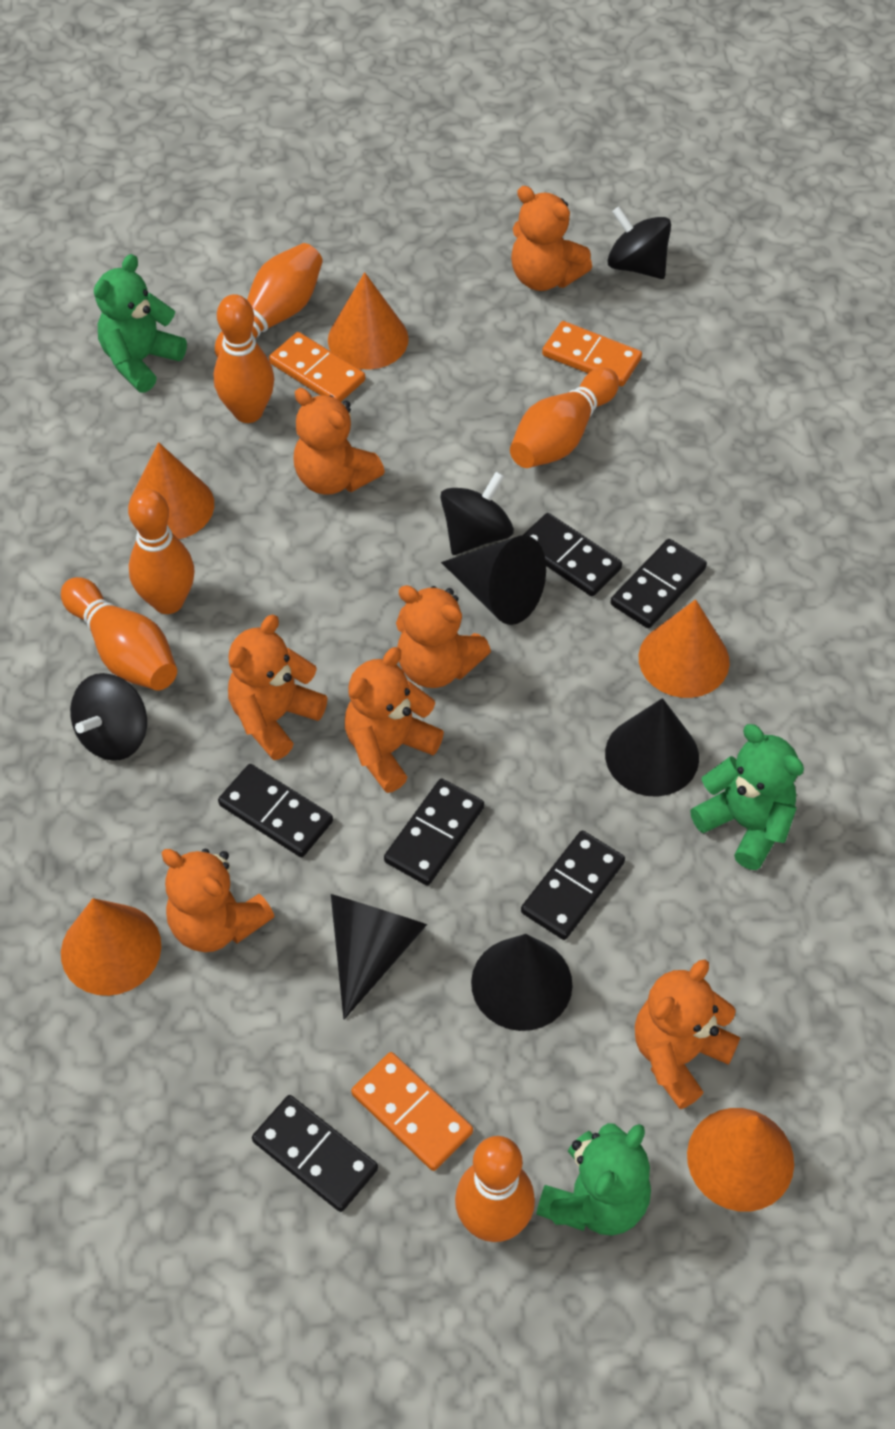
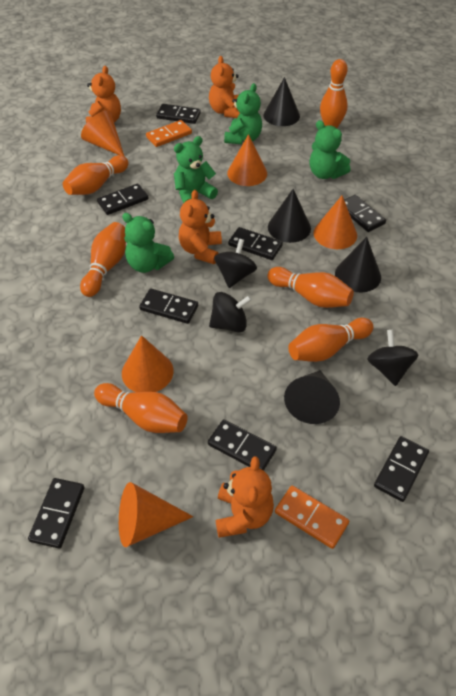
black domino: 6 -> 8
green teddy bear: 3 -> 4
orange domino: 3 -> 2
orange teddy bear: 7 -> 4

